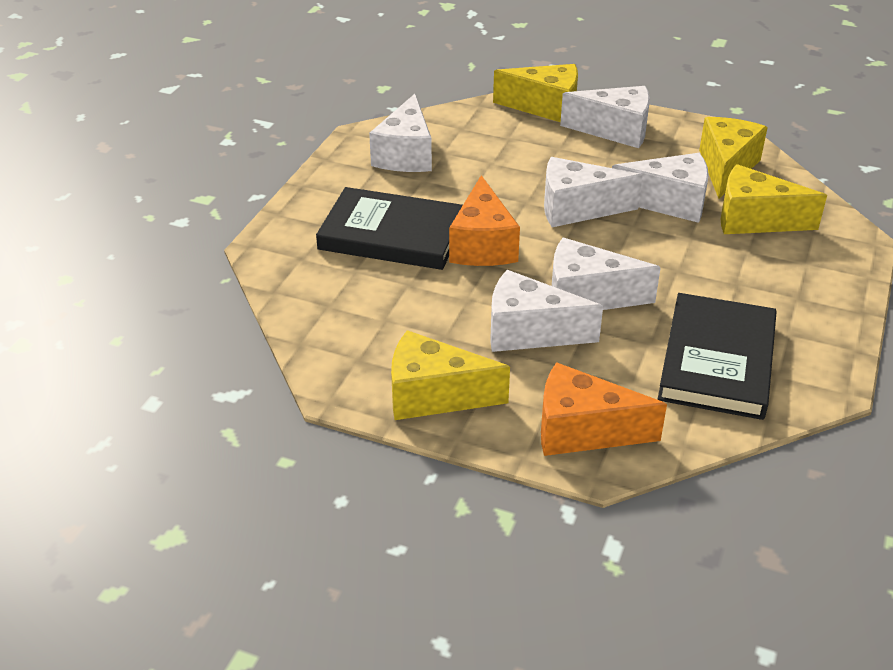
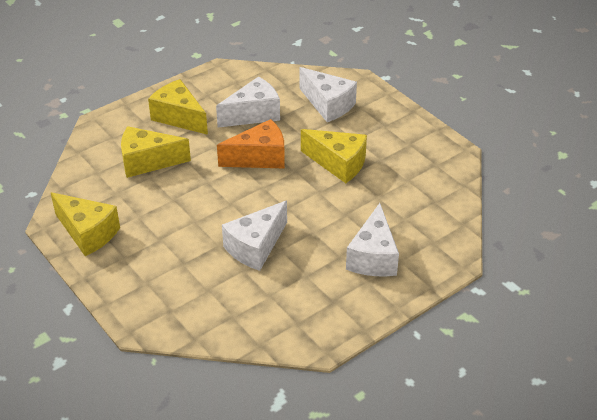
black book: 2 -> 0
orange cheese: 2 -> 1
white cheese: 6 -> 4

